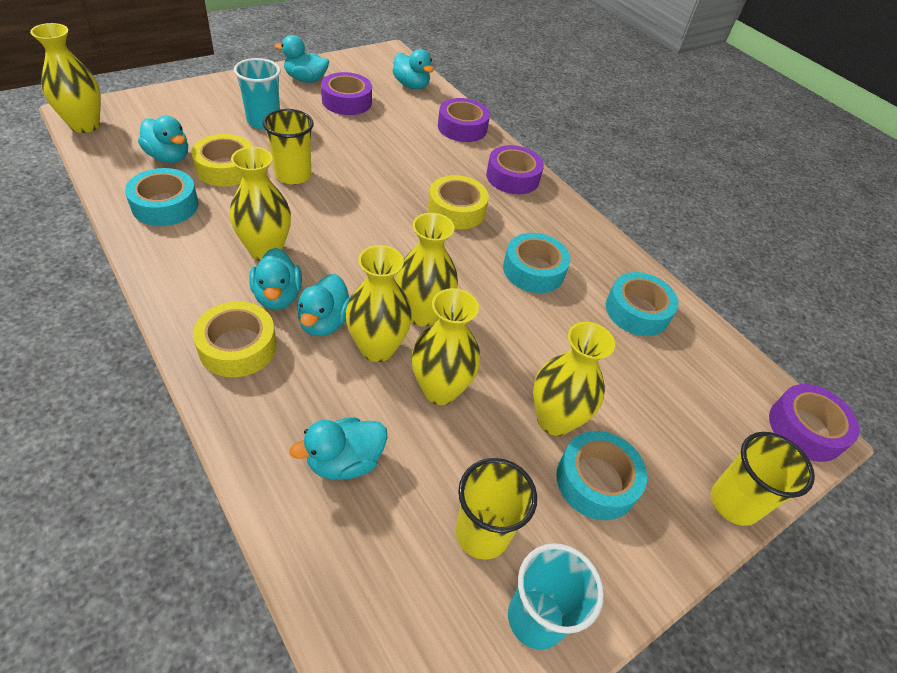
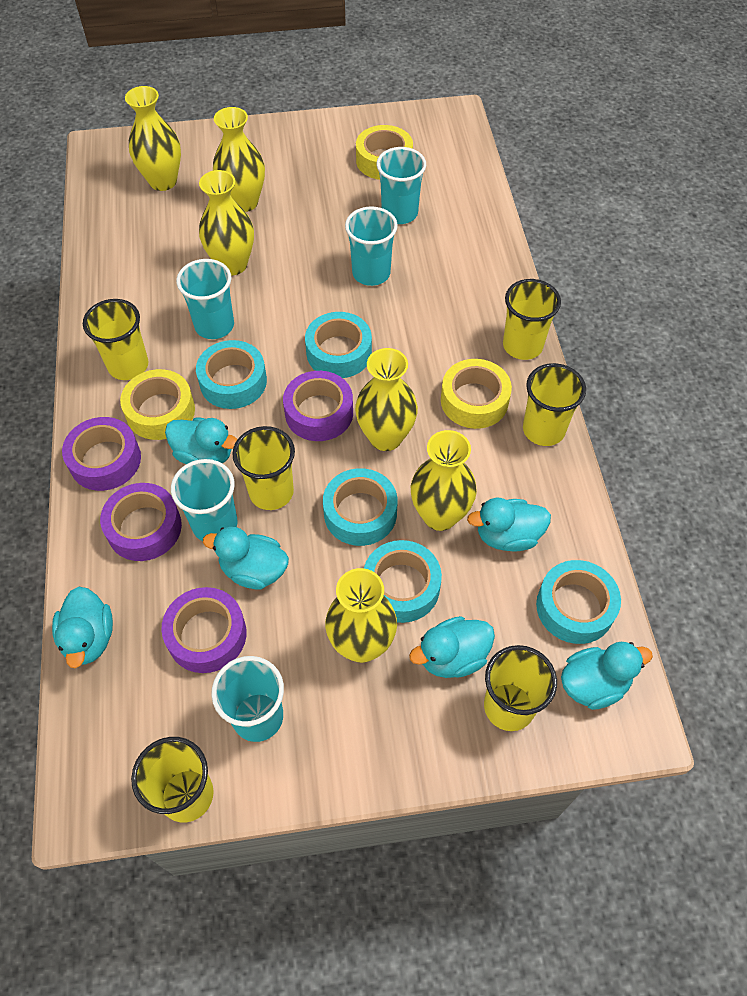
turquoise cup: 2 -> 5
turquoise tape: 4 -> 5
yellow cup: 3 -> 6

